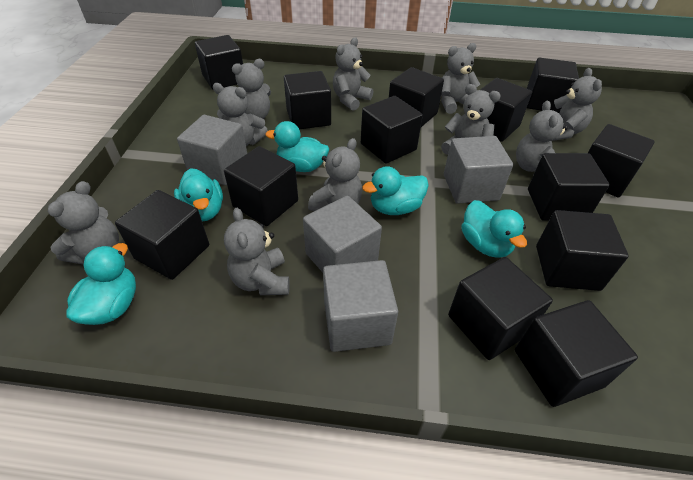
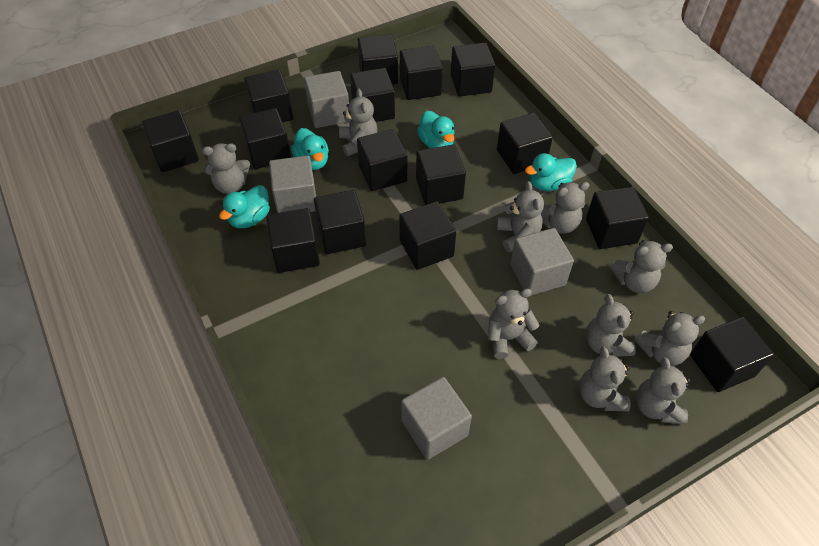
black cube: 13 -> 15
turquoise duck: 5 -> 4

